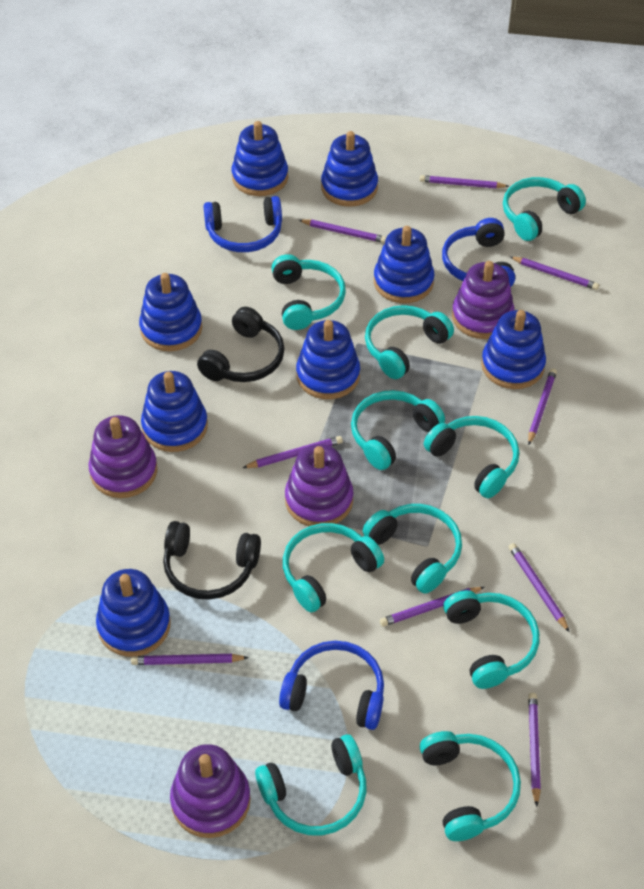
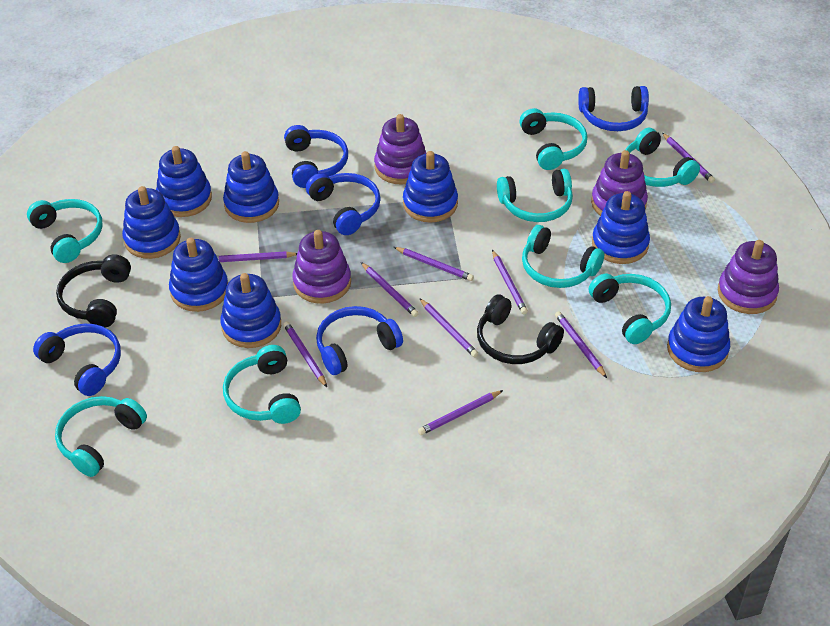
blue headphones: 3 -> 5
turquoise headphones: 10 -> 8

